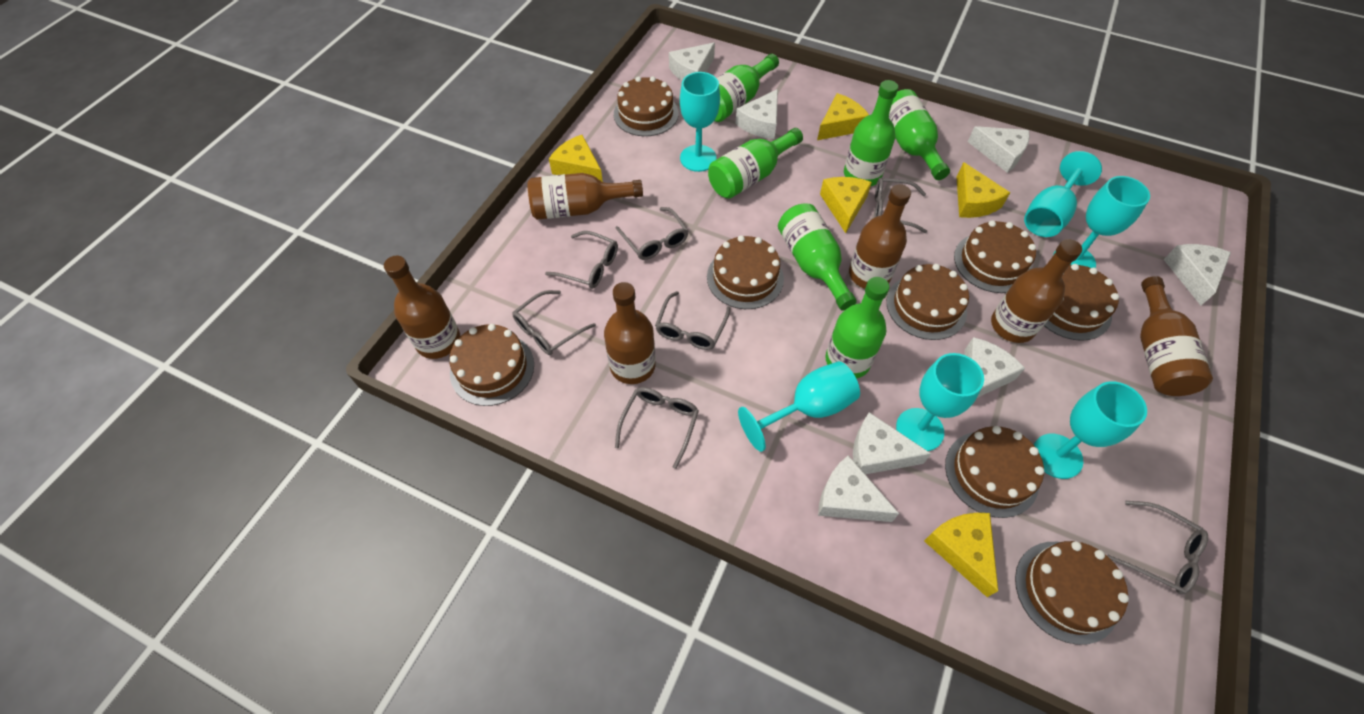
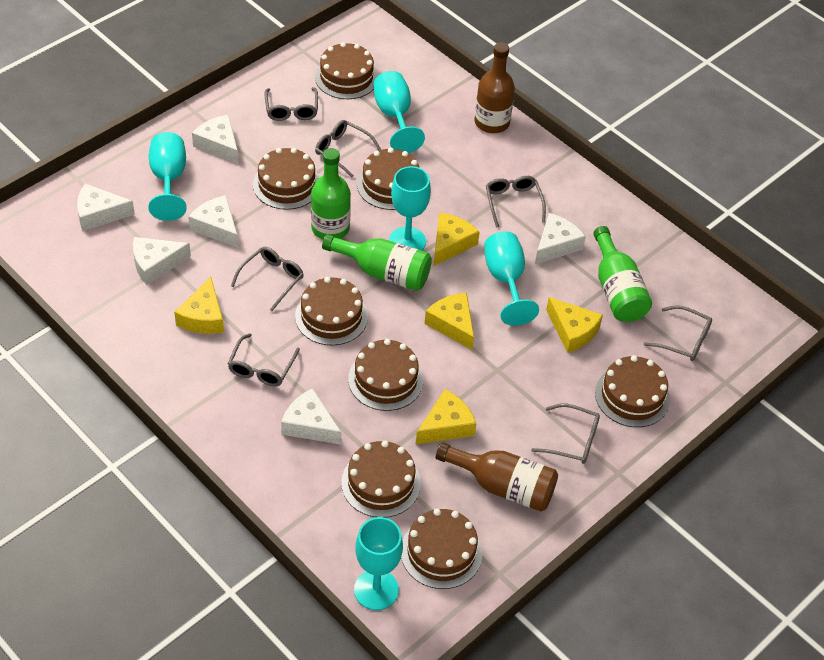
brown bottle: 6 -> 2
green bottle: 6 -> 3
turquoise goblet: 6 -> 5
white cheese: 7 -> 6

